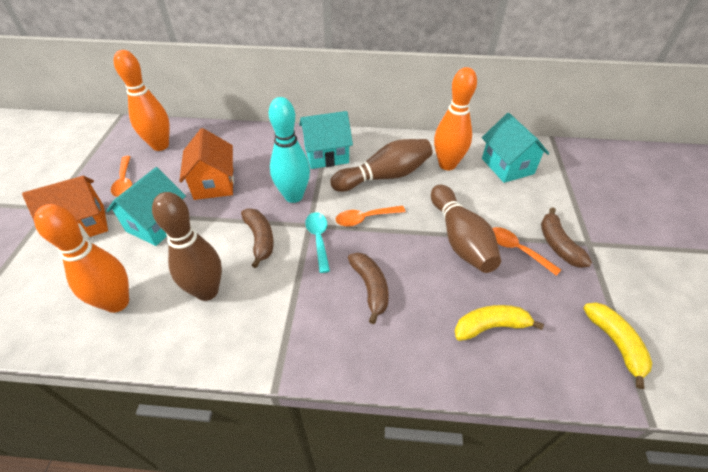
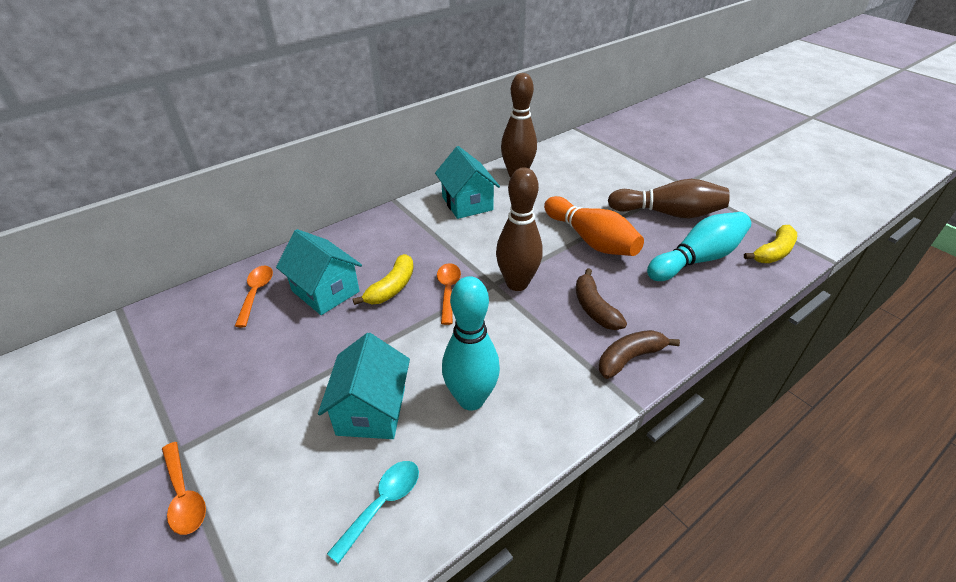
brown banana: 3 -> 2
orange bowling pin: 3 -> 1
orange house: 2 -> 0
turquoise bowling pin: 1 -> 2

